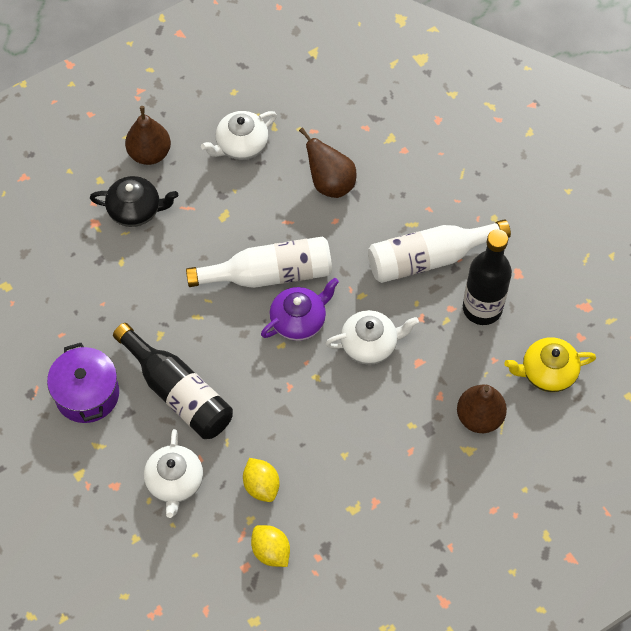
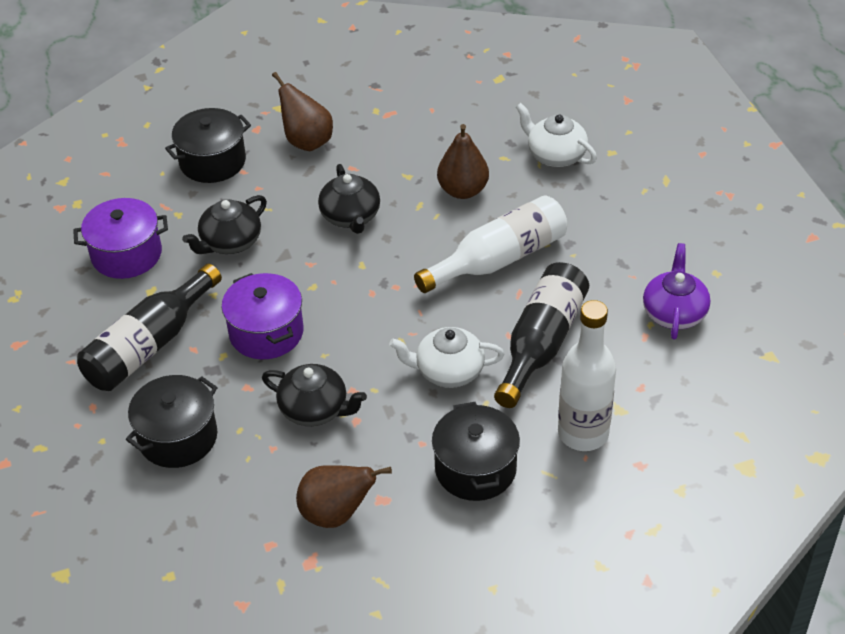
black pot: 0 -> 3
black teapot: 1 -> 3
purple pot: 1 -> 2
white teapot: 3 -> 2
yellow lemon: 2 -> 0
yellow teapot: 1 -> 0

